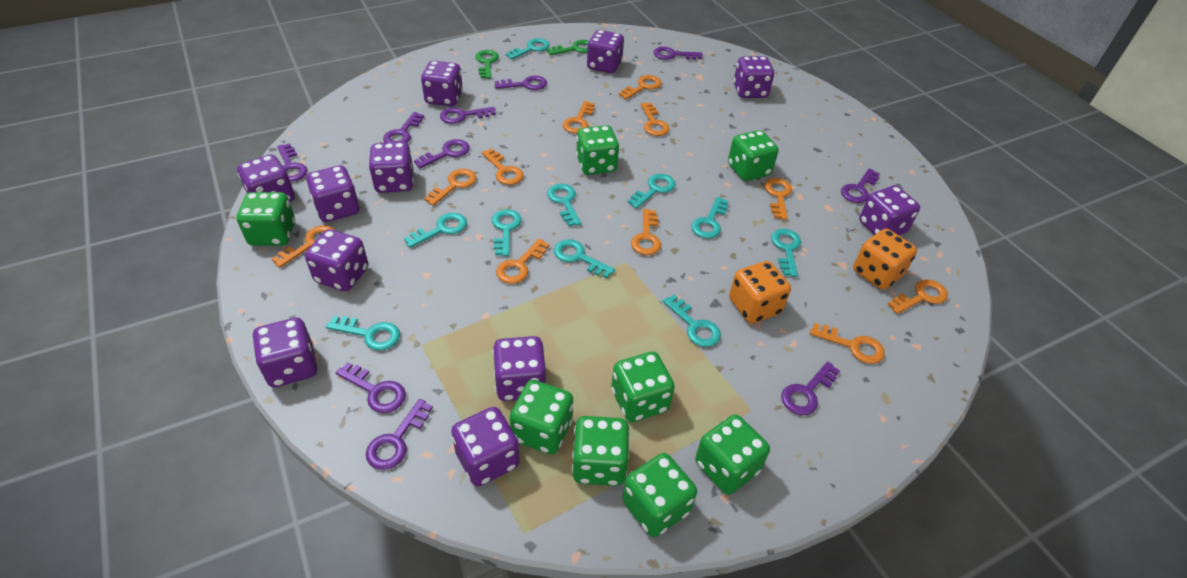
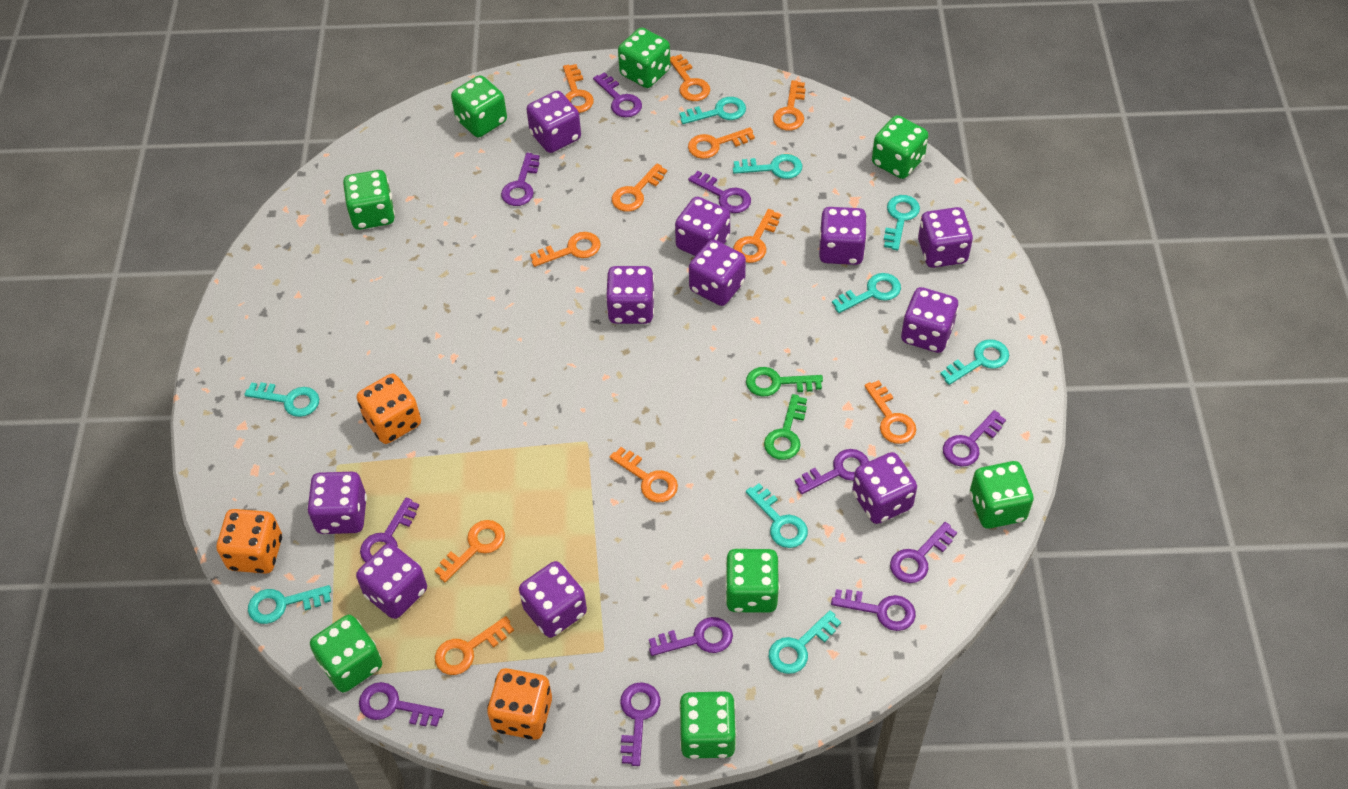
orange dice: 2 -> 3
purple key: 10 -> 11
turquoise key: 10 -> 9

